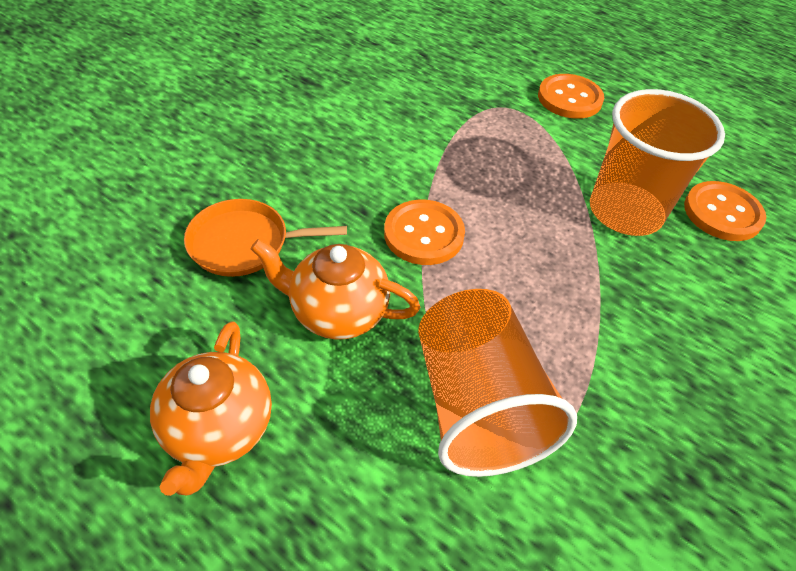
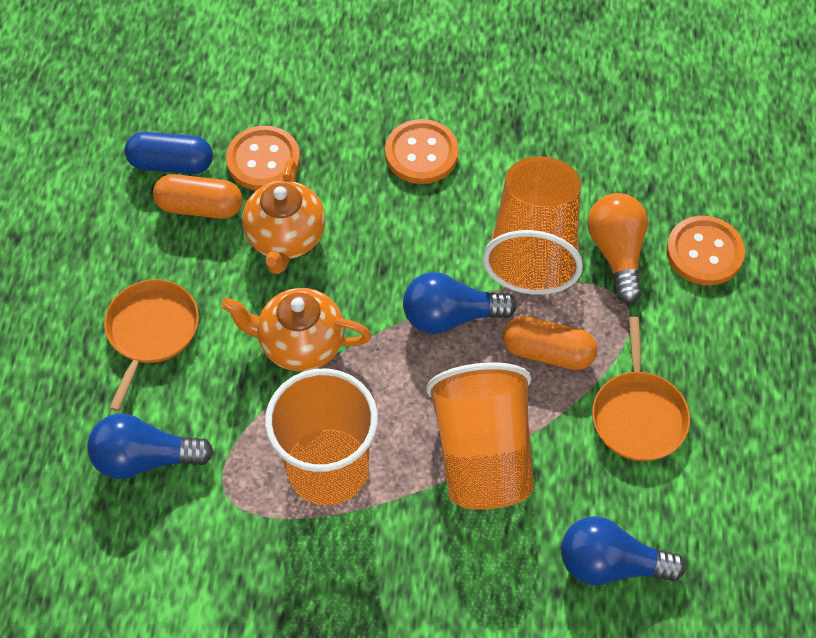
blue capsule: 0 -> 1
blue light bulb: 0 -> 3
orange capsule: 0 -> 2
orange cup: 2 -> 3
orange light bulb: 0 -> 1
orange pan: 1 -> 2

